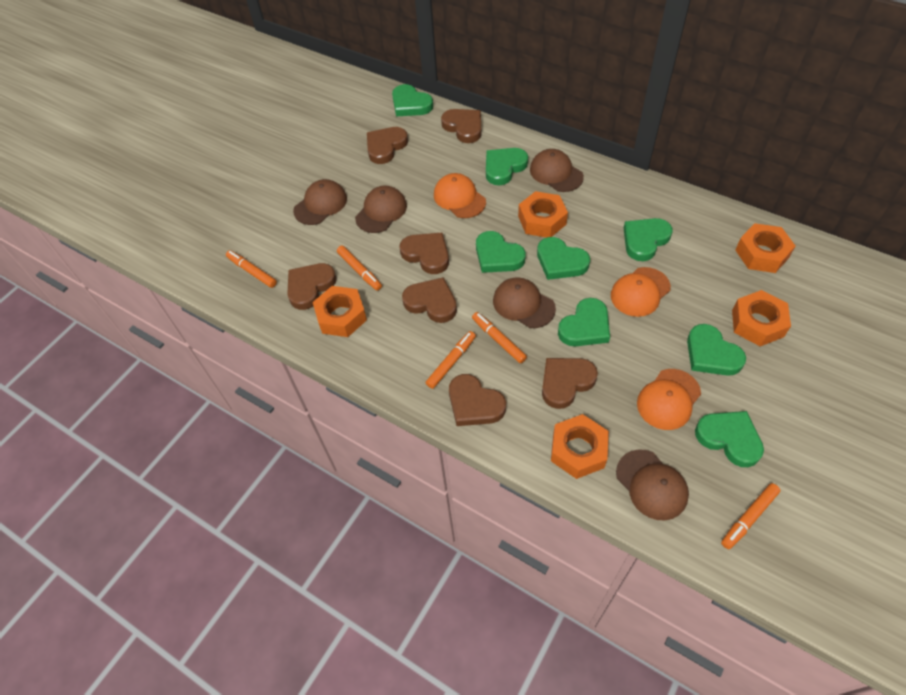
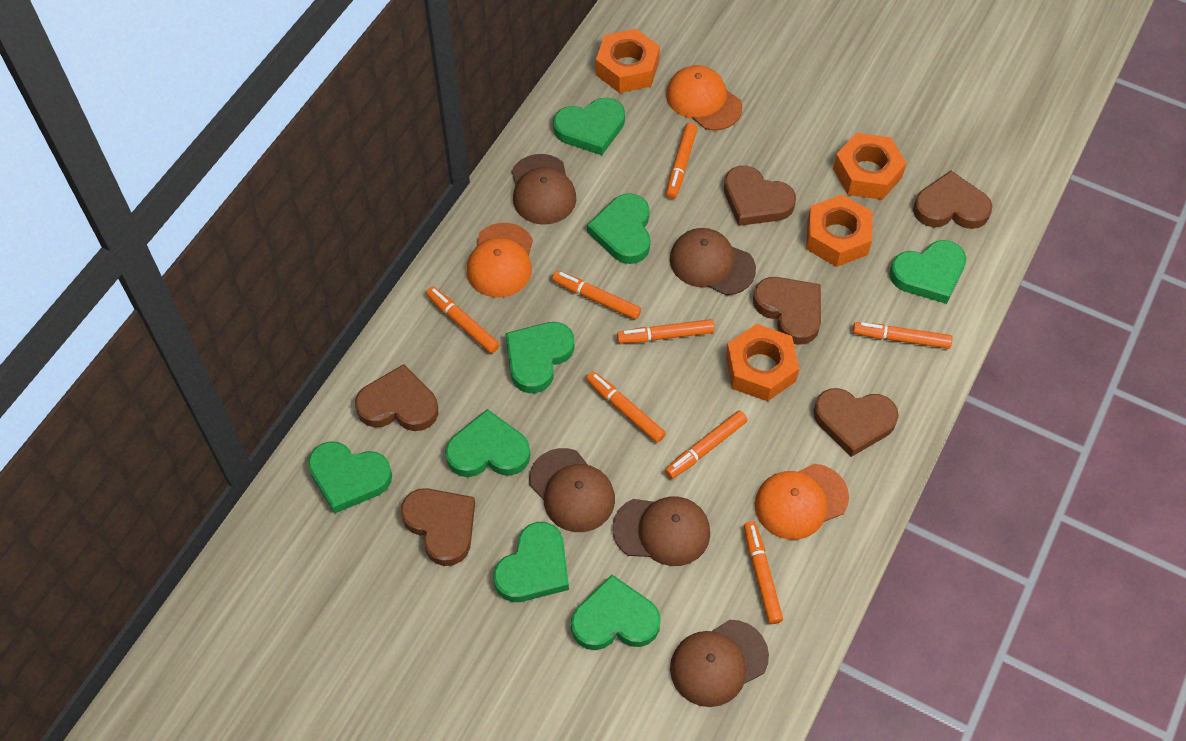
brown heart: 7 -> 6
orange marker: 5 -> 8
orange nut: 5 -> 4

